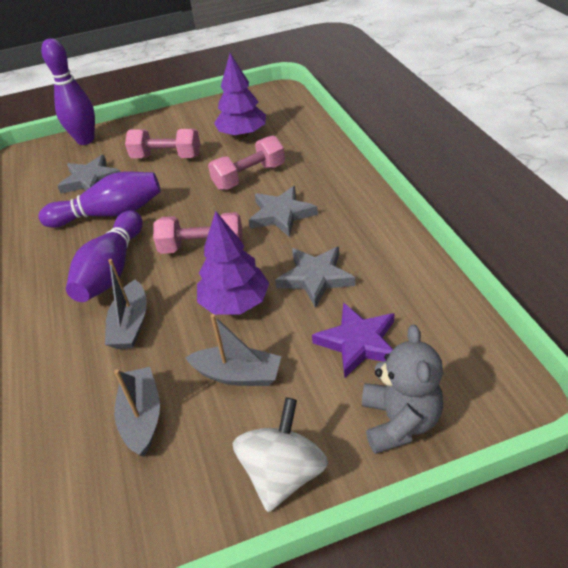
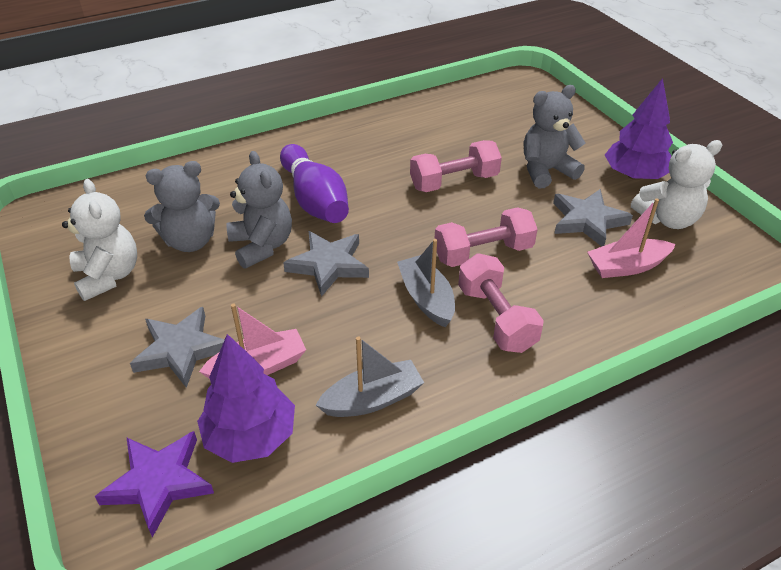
grey boat: 3 -> 2
grey teddy bear: 1 -> 3
pink boat: 0 -> 2
purple bowling pin: 3 -> 1
white spinning top: 1 -> 0
white teddy bear: 0 -> 2

